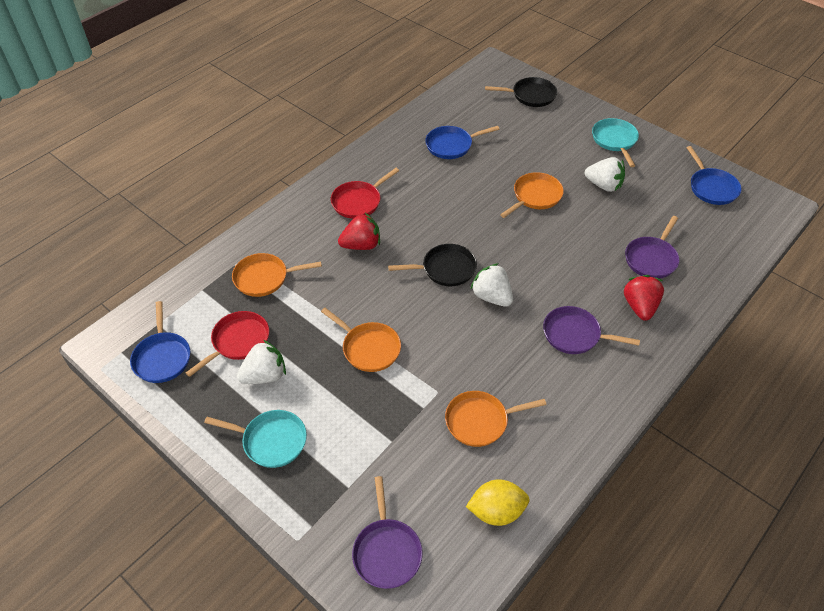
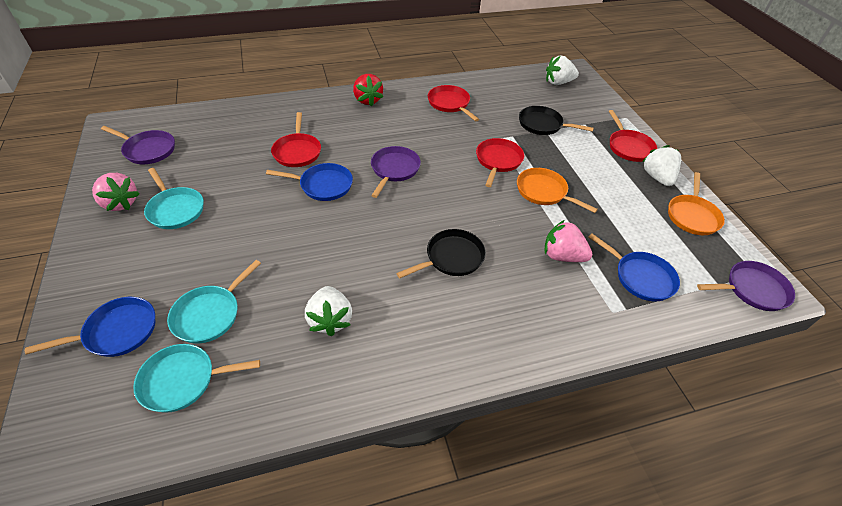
orange pan: 4 -> 2
pink strawberry: 0 -> 2
red pan: 2 -> 4
red strawberry: 2 -> 1
turquoise pan: 2 -> 3
yellow lemon: 1 -> 0

